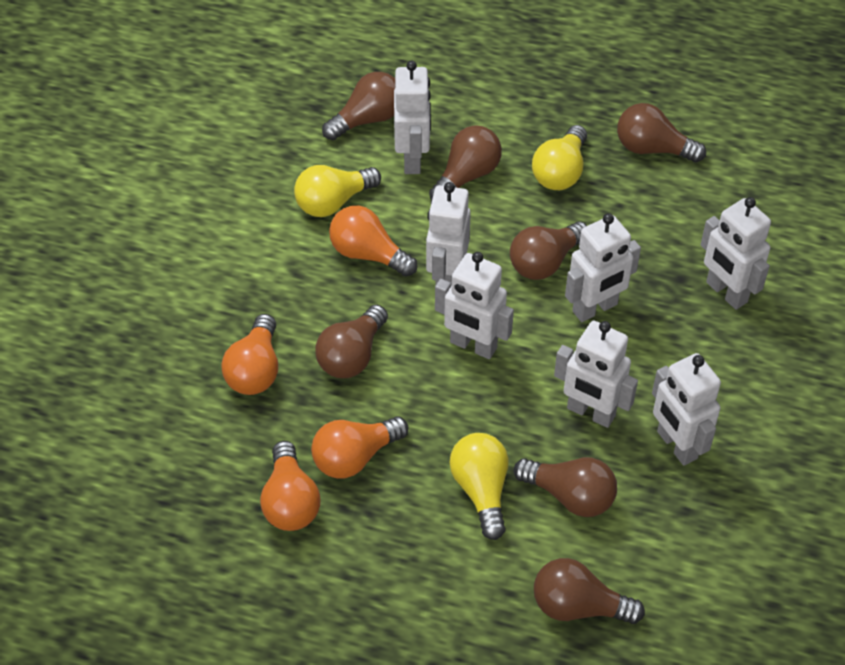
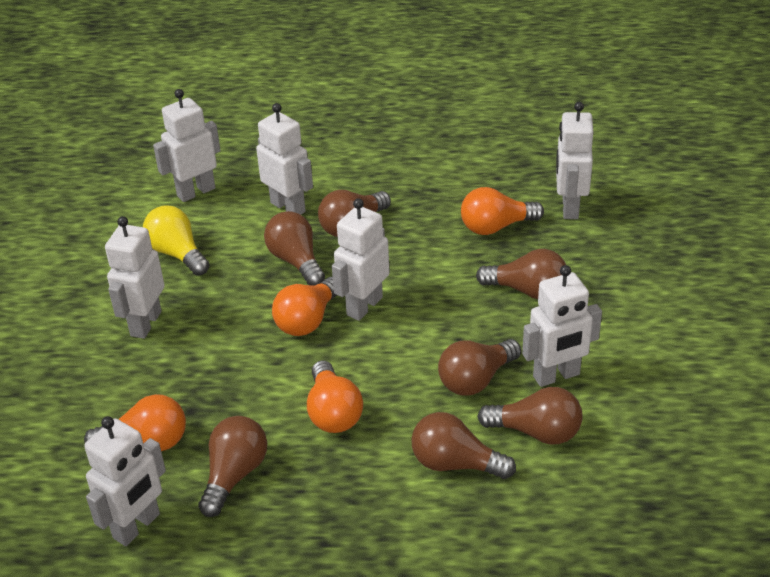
yellow light bulb: 3 -> 1

